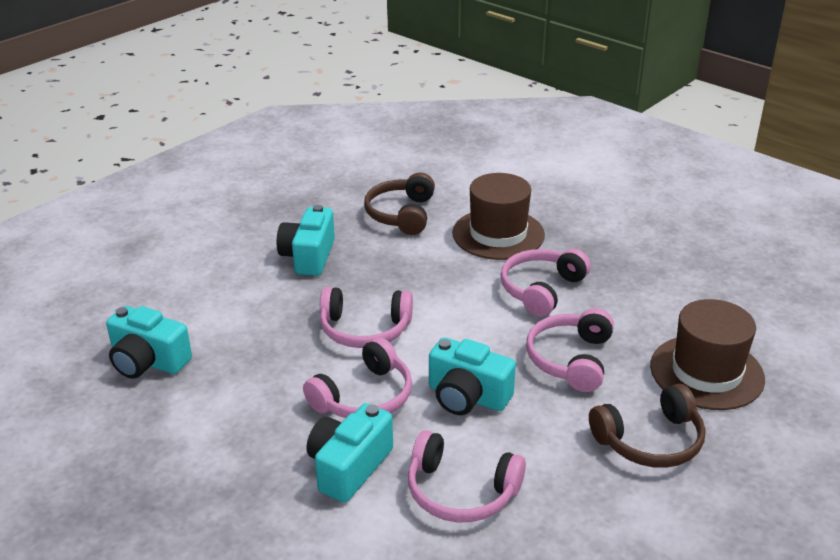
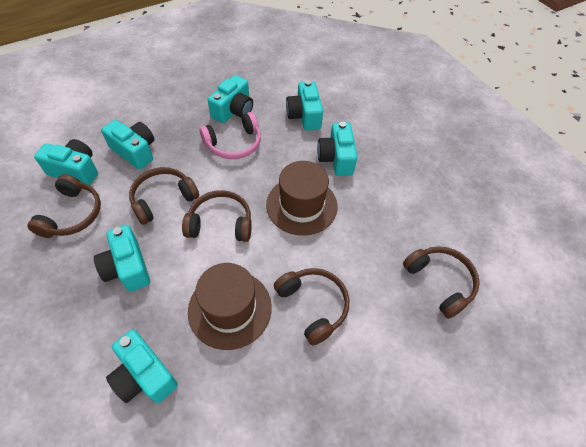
brown headphones: 2 -> 5
pink headphones: 5 -> 1
turquoise camera: 4 -> 7

